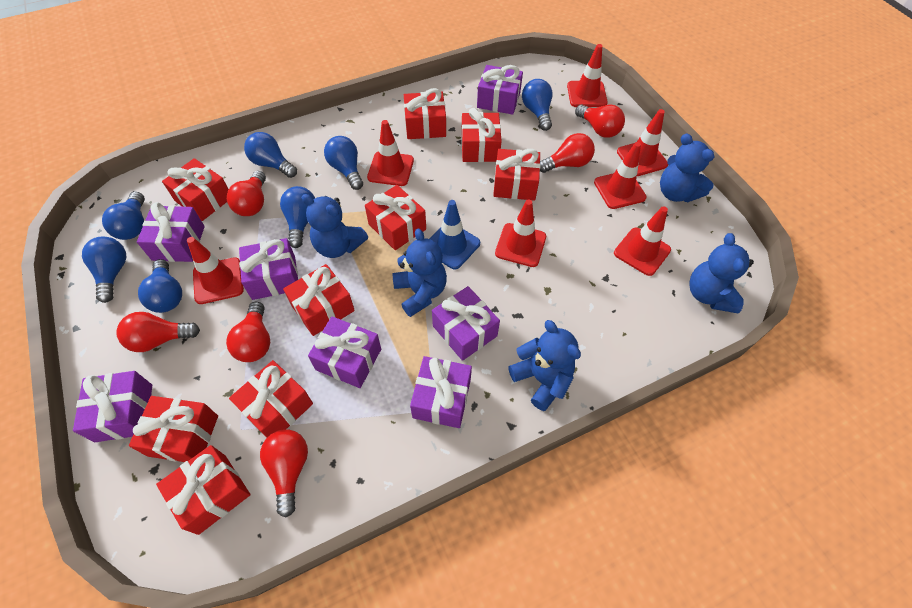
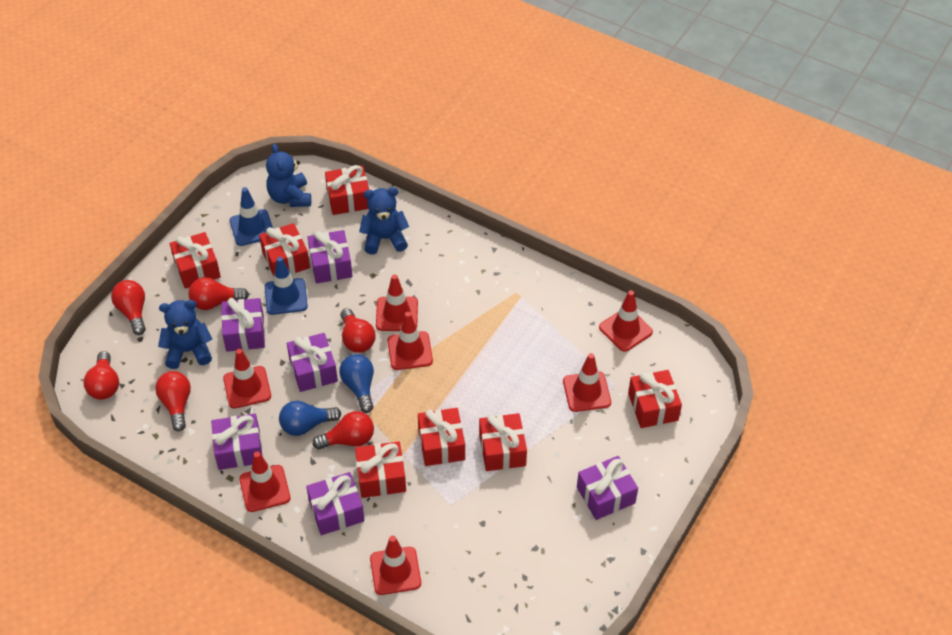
blue light bulb: 7 -> 2
blue teddy bear: 5 -> 3
blue traffic cone: 1 -> 2
purple gift: 7 -> 6
red gift: 9 -> 7

